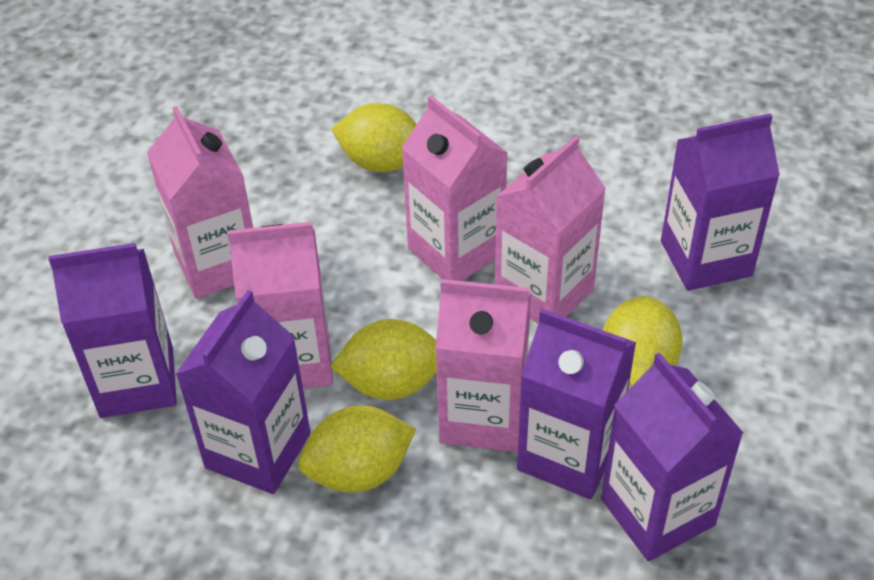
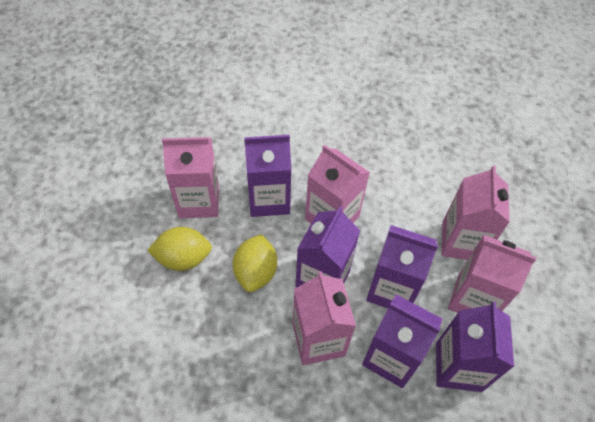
yellow lemon: 4 -> 2

